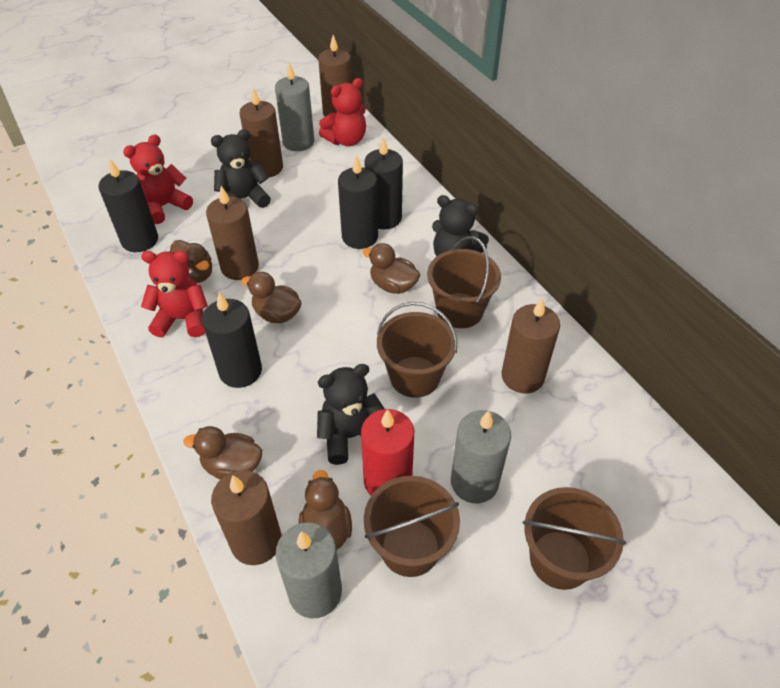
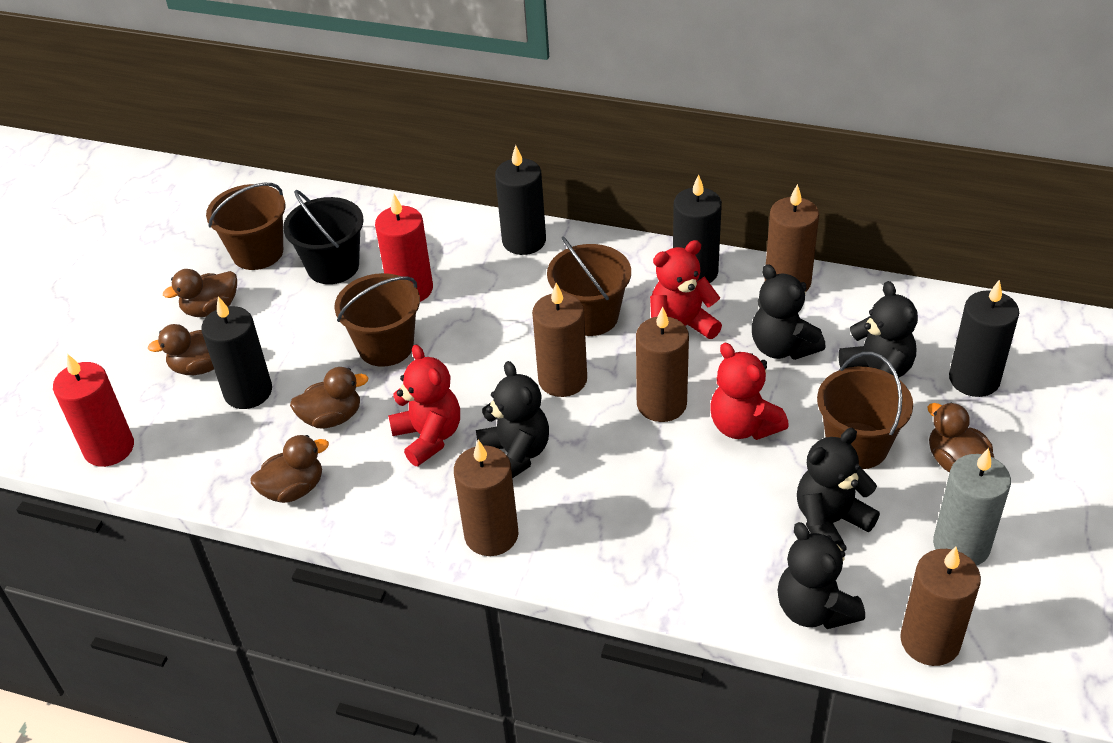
black bucket: 0 -> 1
black teddy bear: 3 -> 5
grey candle: 3 -> 1
red candle: 1 -> 2

